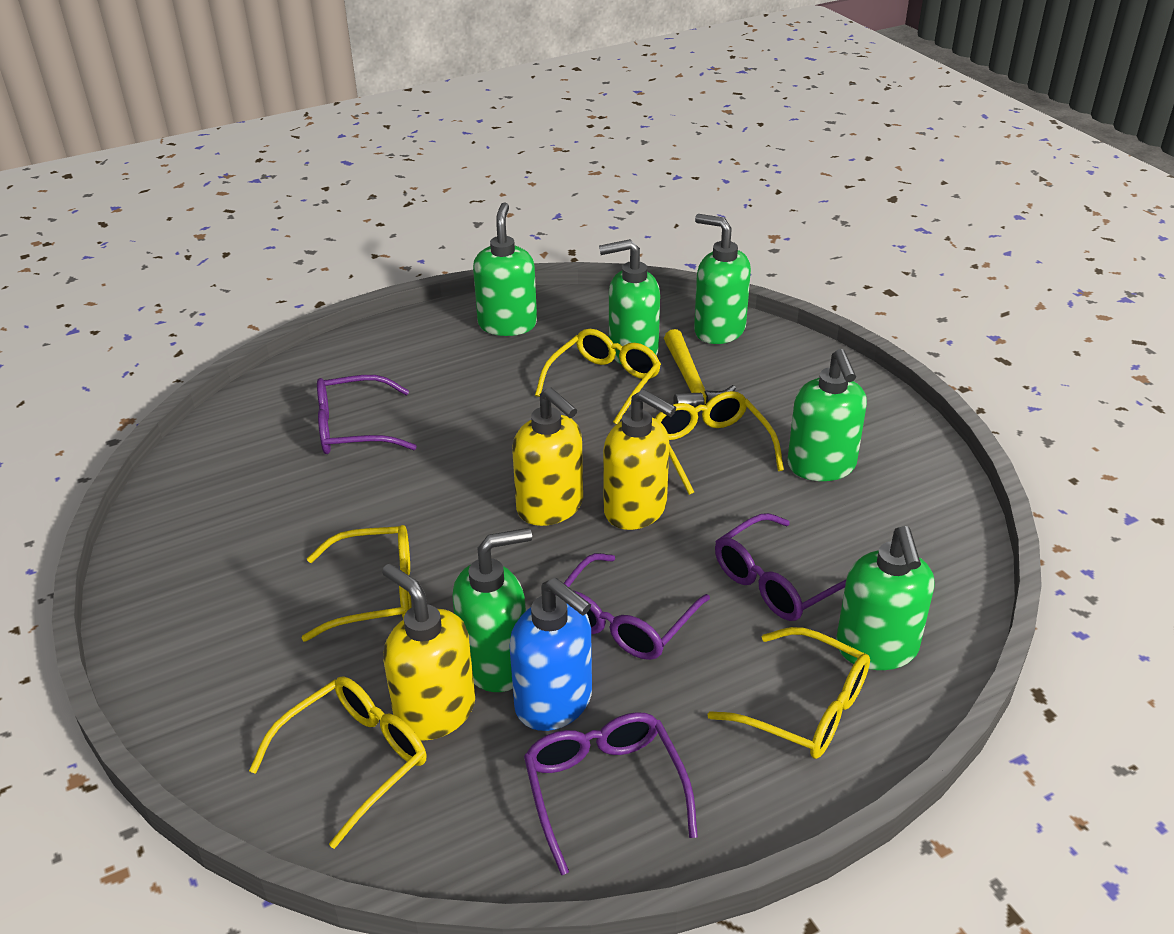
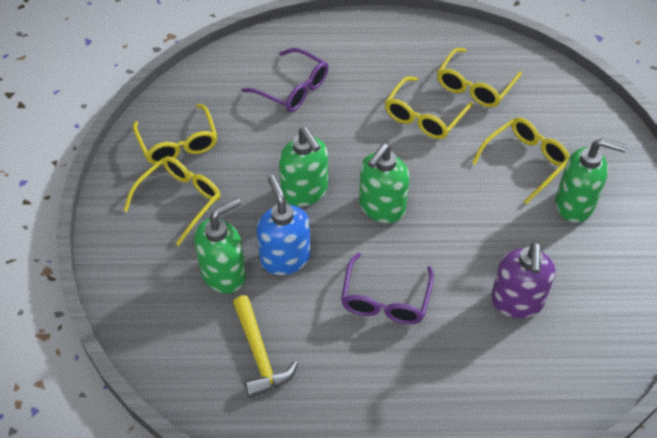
green soap dispenser: 6 -> 4
purple glasses: 4 -> 2
purple soap dispenser: 0 -> 1
yellow soap dispenser: 3 -> 0

